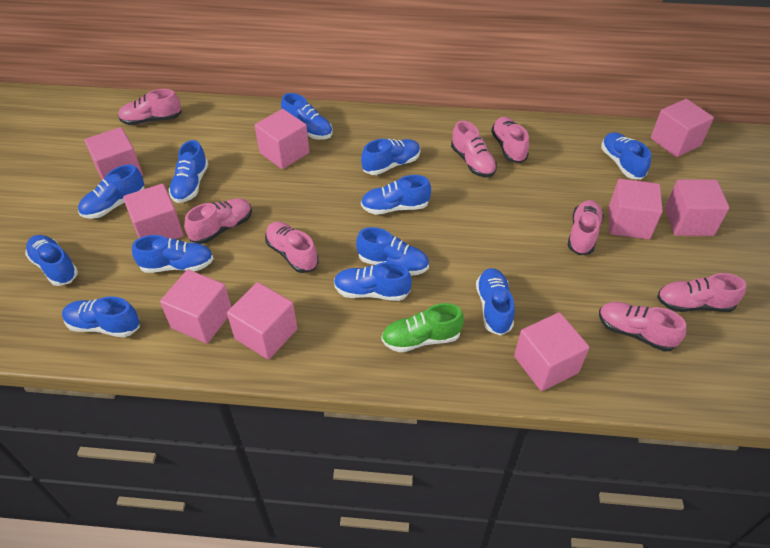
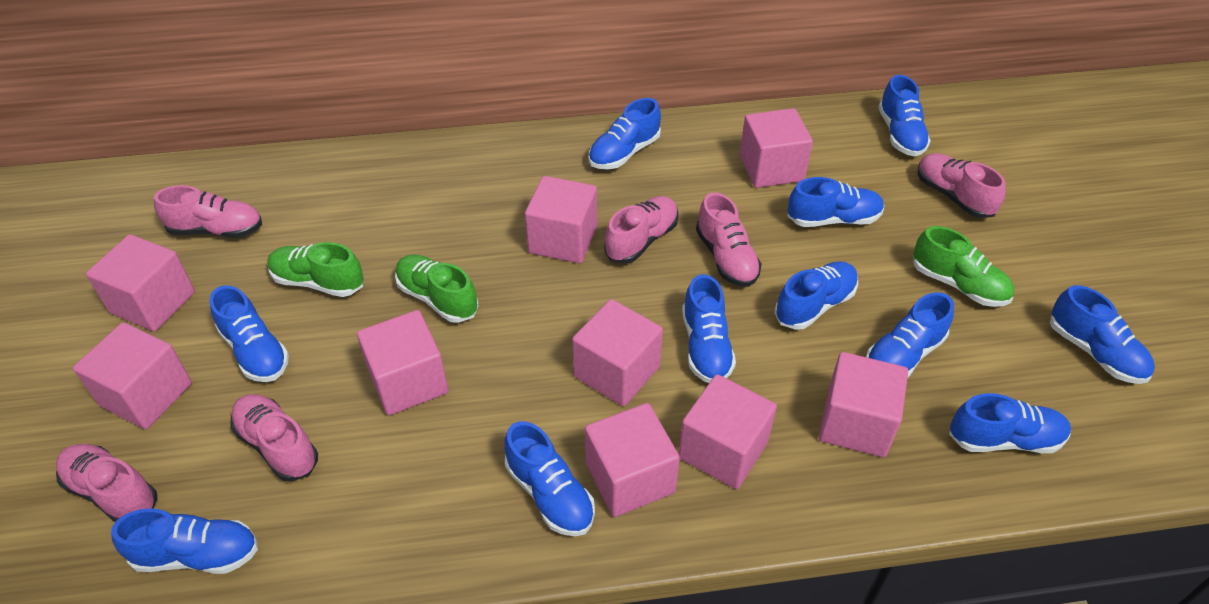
blue shoe: 12 -> 11
green shoe: 1 -> 3
pink shoe: 8 -> 6

